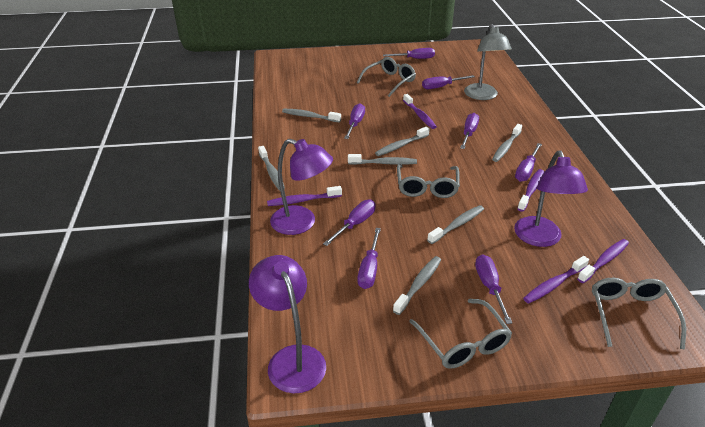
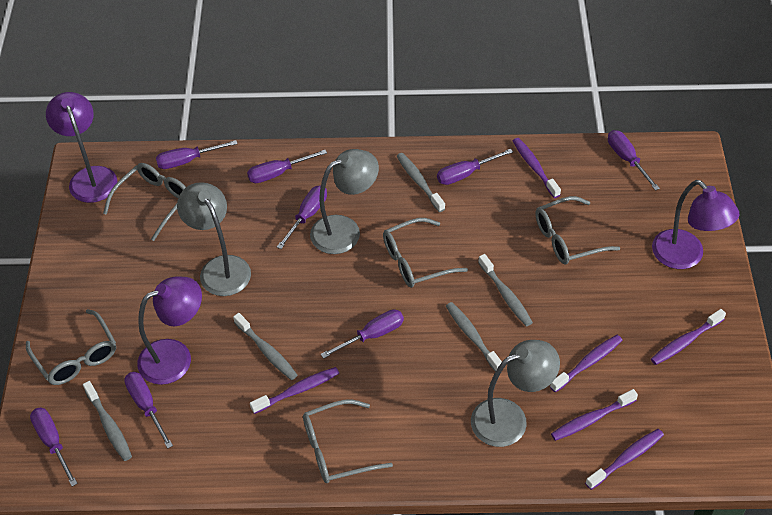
grey glasses: 4 -> 5
grey lamp: 1 -> 3
grey toothbrush: 7 -> 5
purple toothbrush: 5 -> 6

